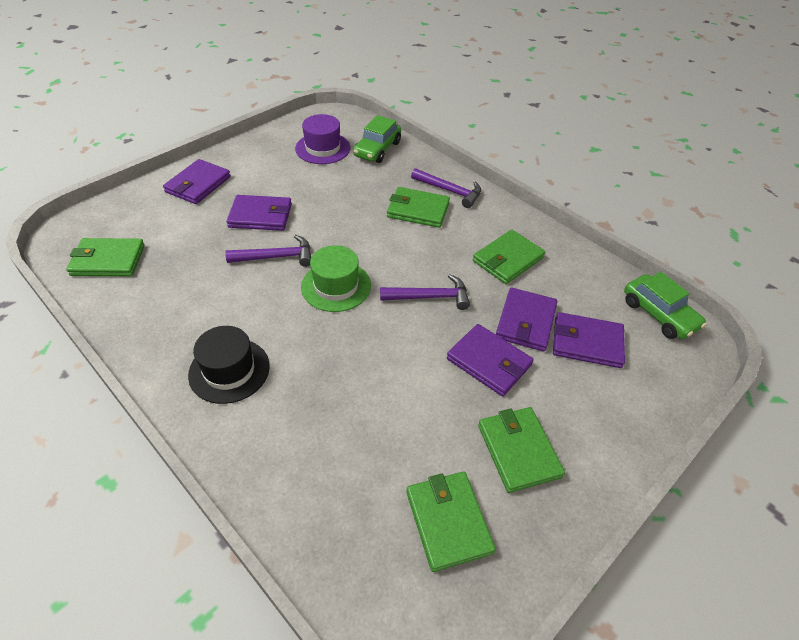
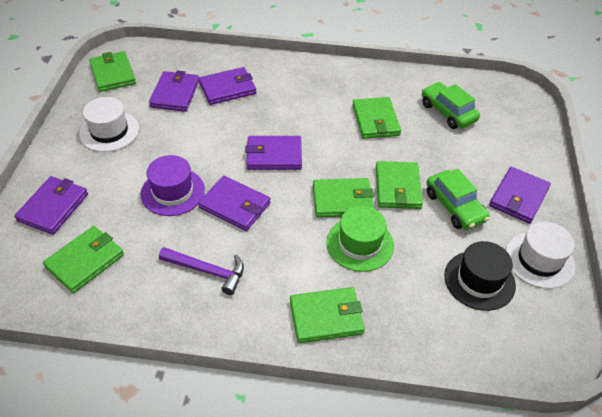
green wallet: 5 -> 6
purple hammer: 3 -> 1
purple wallet: 5 -> 6
white hat: 0 -> 2

